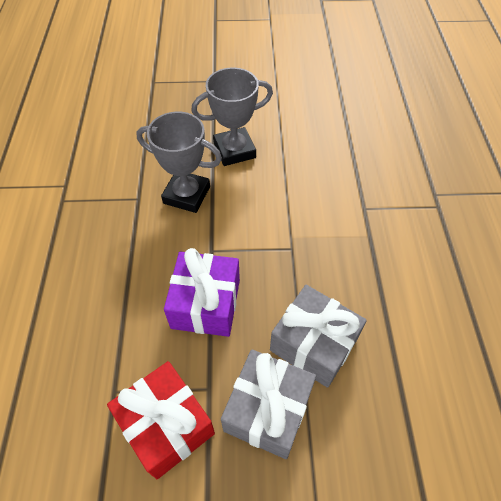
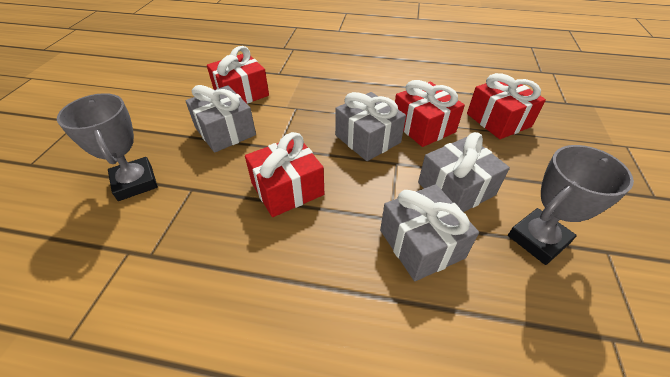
grey gift: 2 -> 4
purple gift: 1 -> 0
red gift: 1 -> 4

